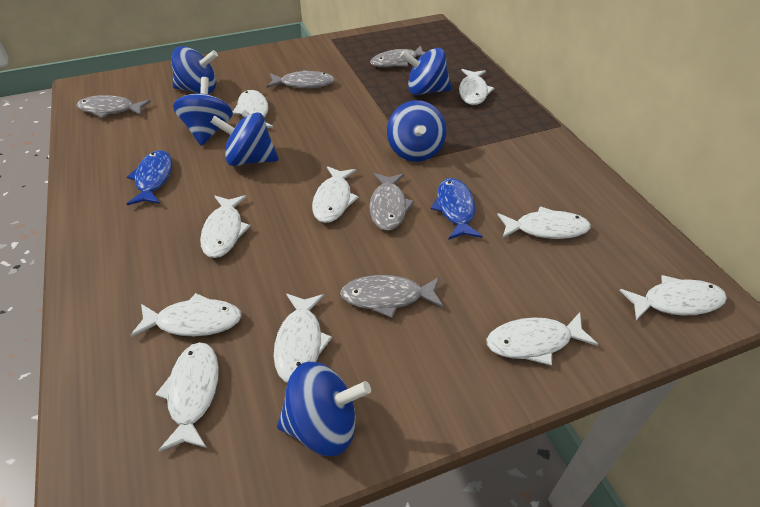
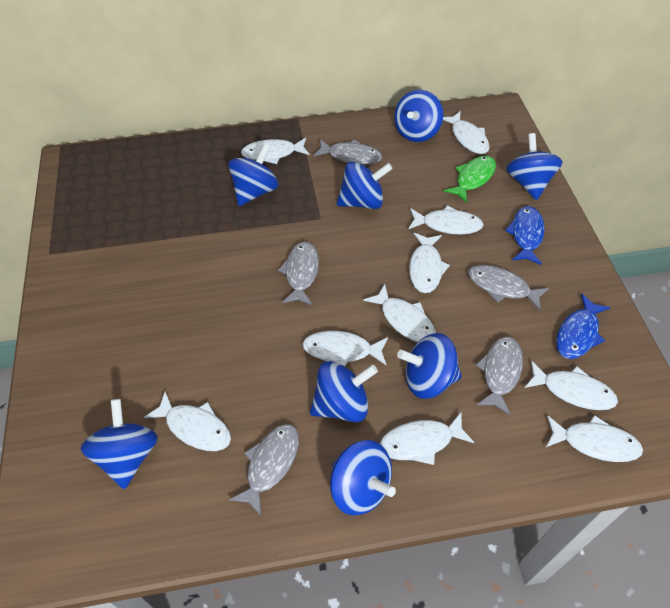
blue spinning top: 6 -> 8
green fish: 0 -> 1

